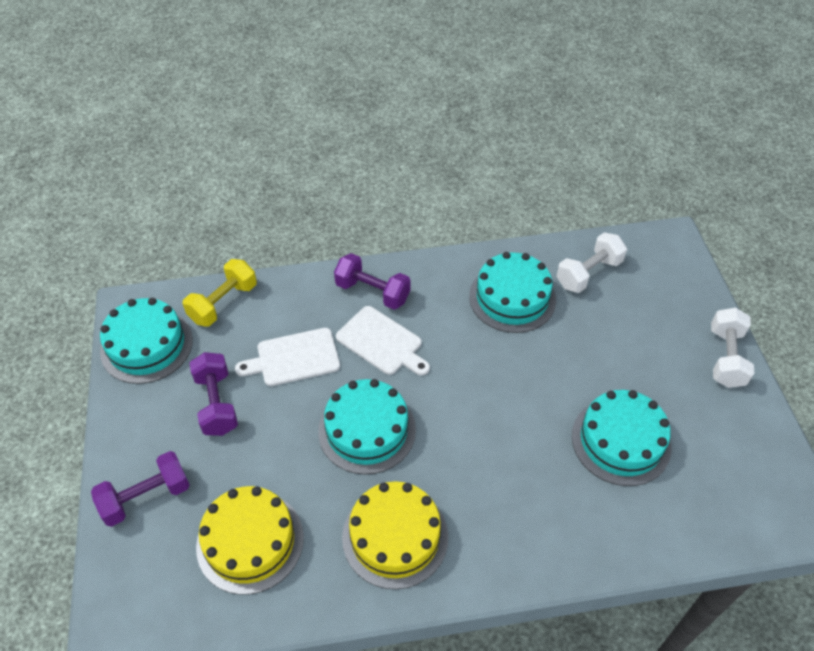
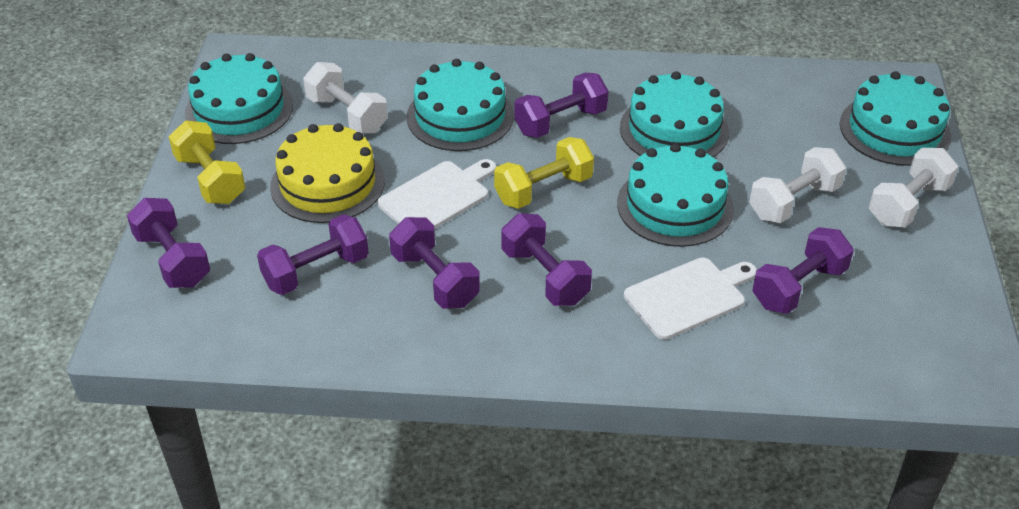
purple dumbbell: 3 -> 6
turquoise cake: 4 -> 5
white dumbbell: 2 -> 3
yellow cake: 2 -> 1
yellow dumbbell: 1 -> 2

